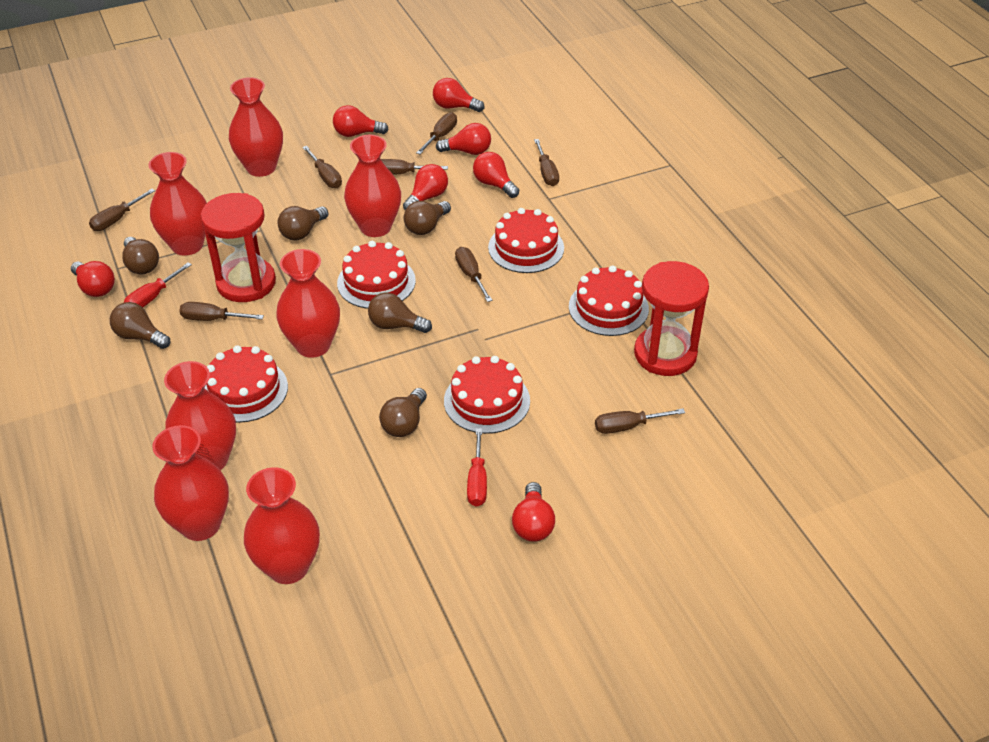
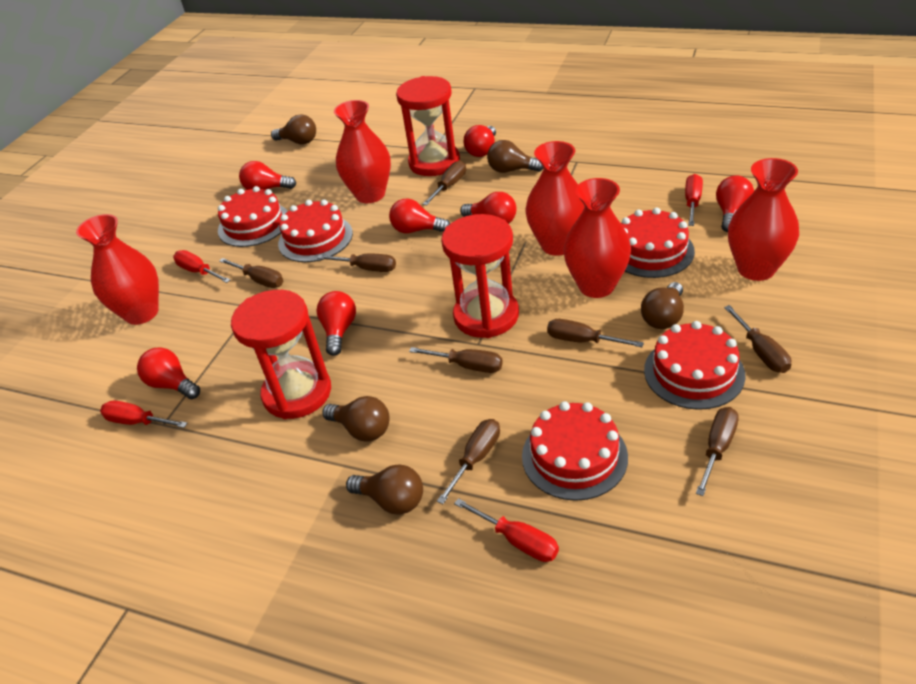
brown light bulb: 6 -> 5
red hourglass: 2 -> 3
red screwdriver: 2 -> 4
red vase: 7 -> 5

